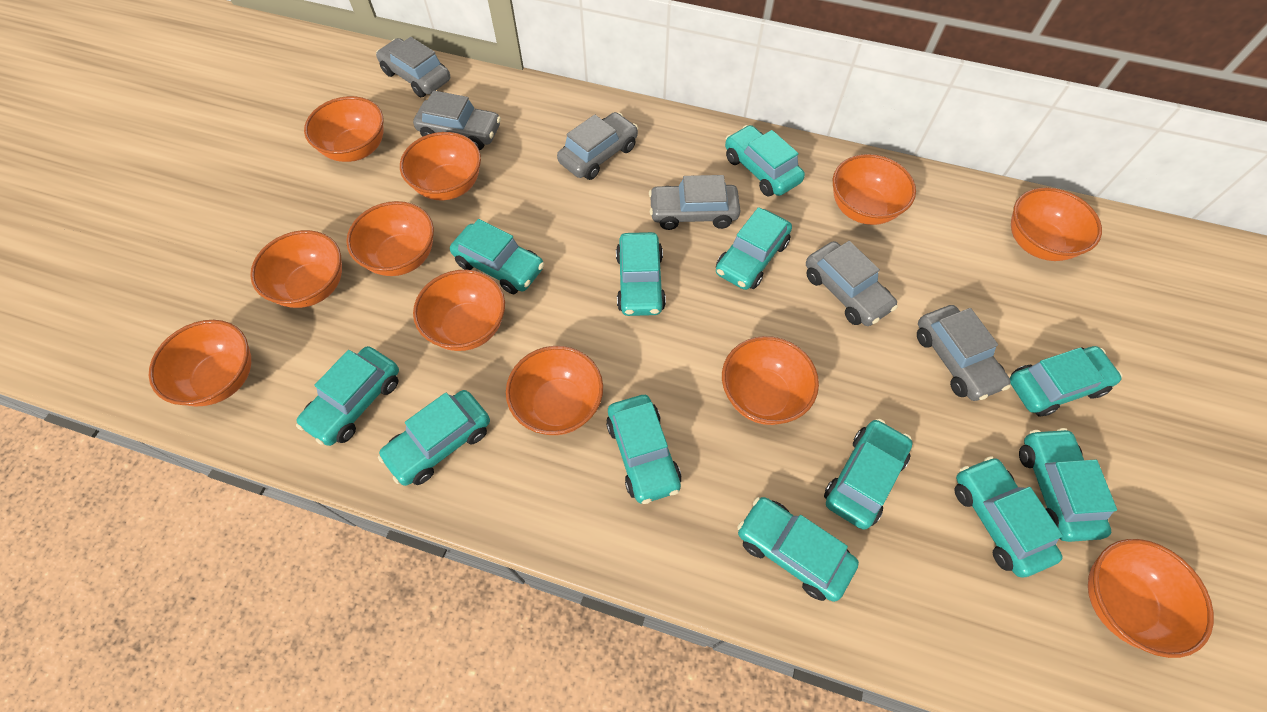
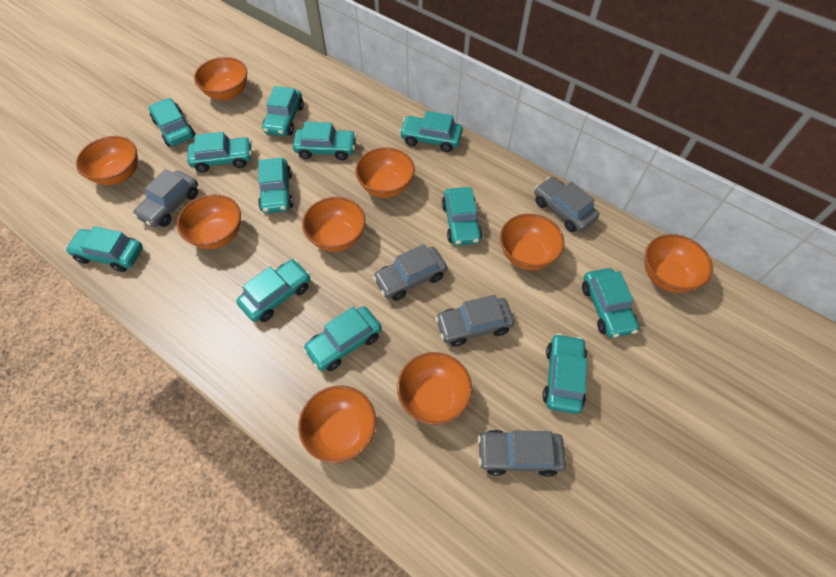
grey car: 6 -> 5
orange bowl: 11 -> 9

